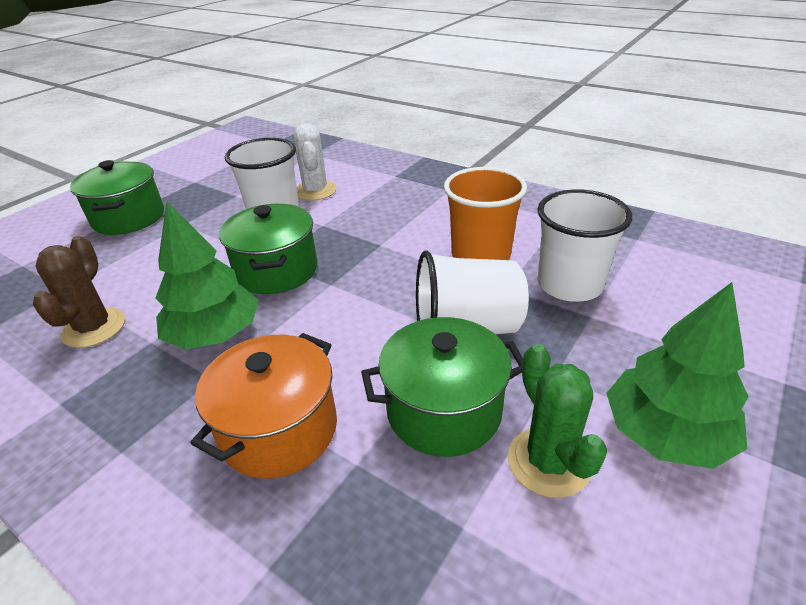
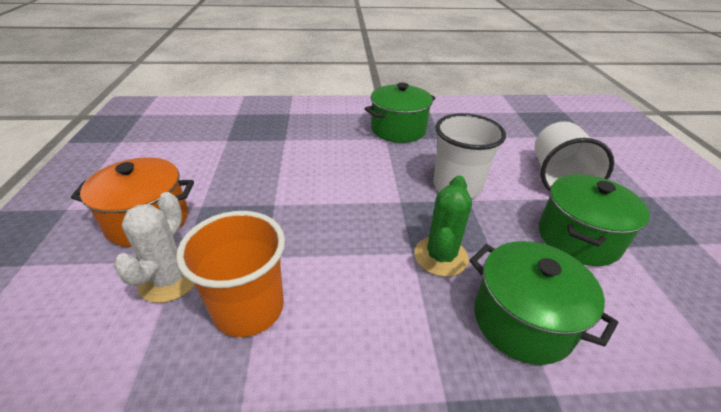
brown cactus: 1 -> 0
green tree: 2 -> 0
white cup: 3 -> 2

